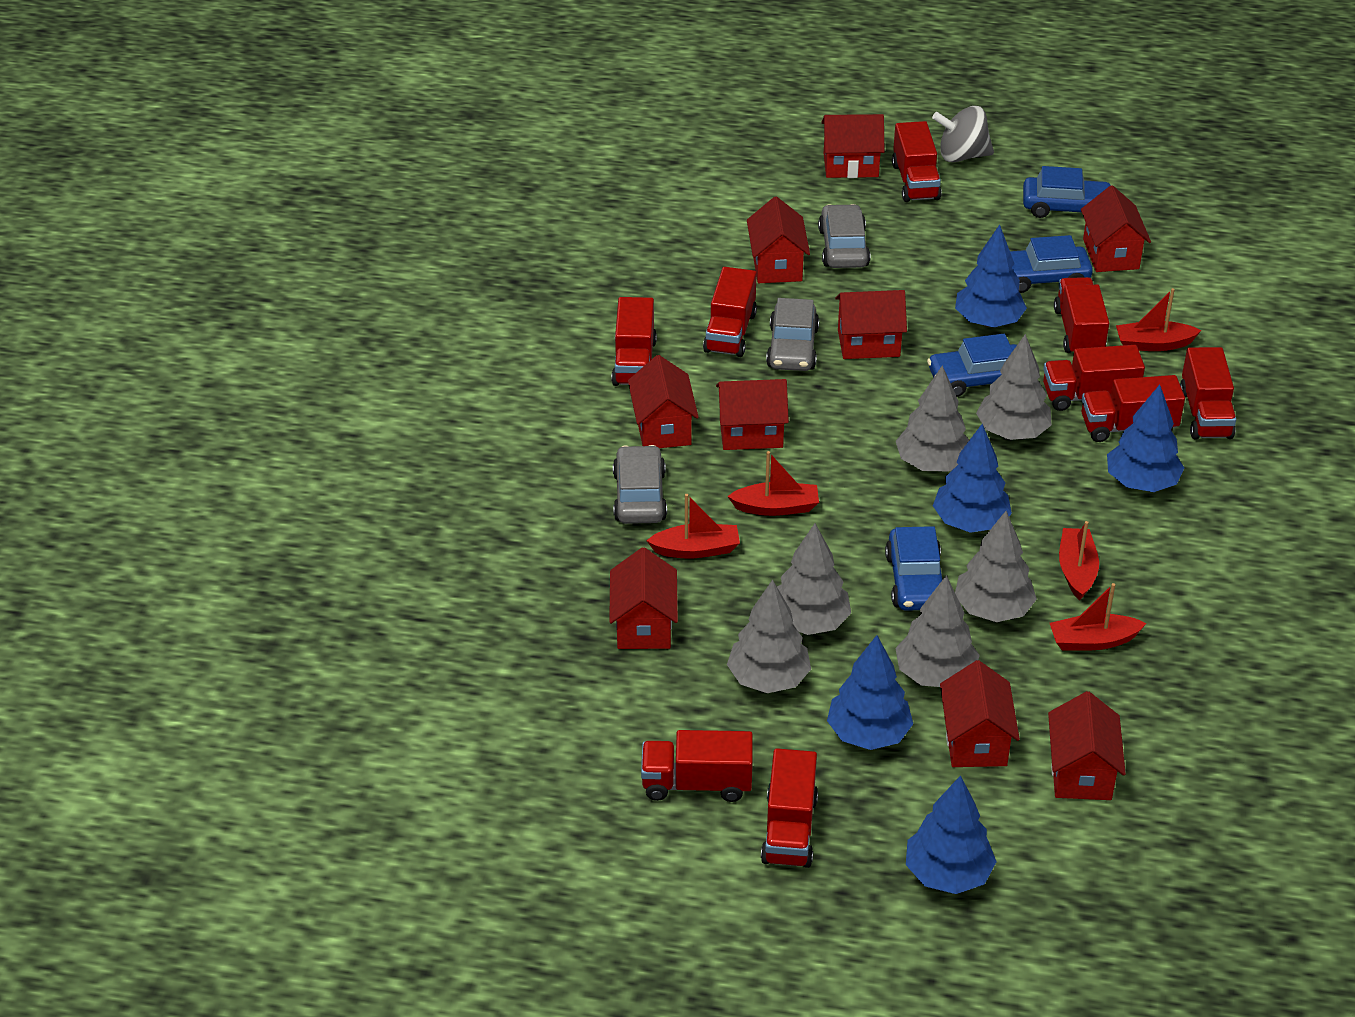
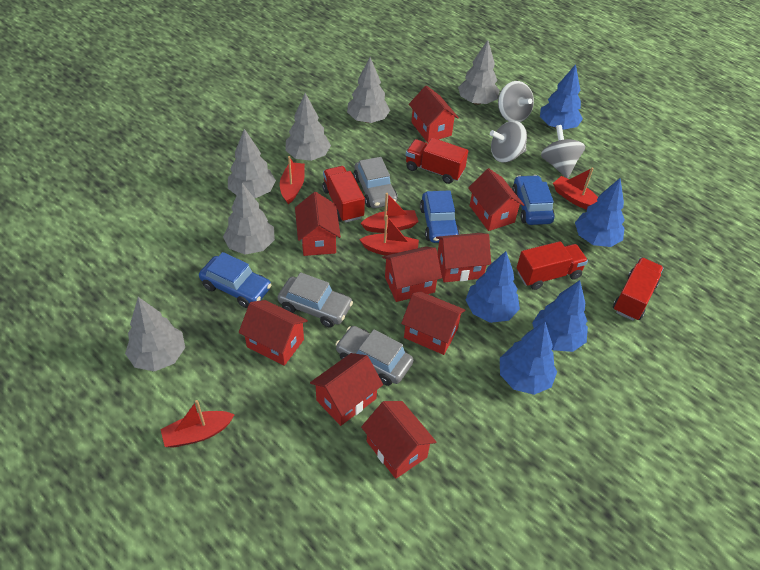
blue car: 4 -> 3
grey spinning top: 1 -> 3
red truck: 9 -> 4

